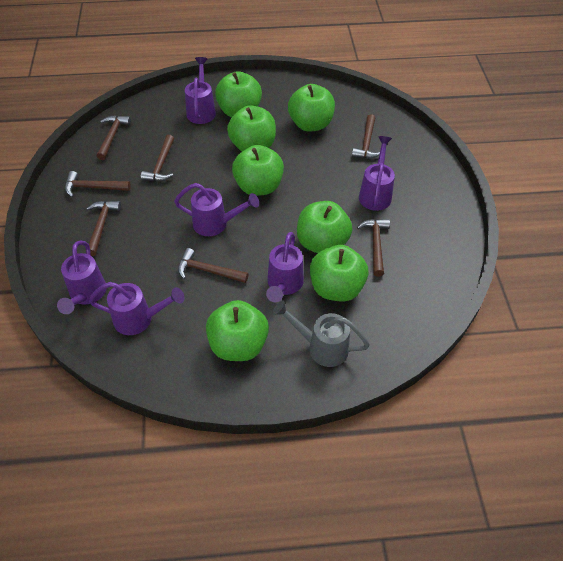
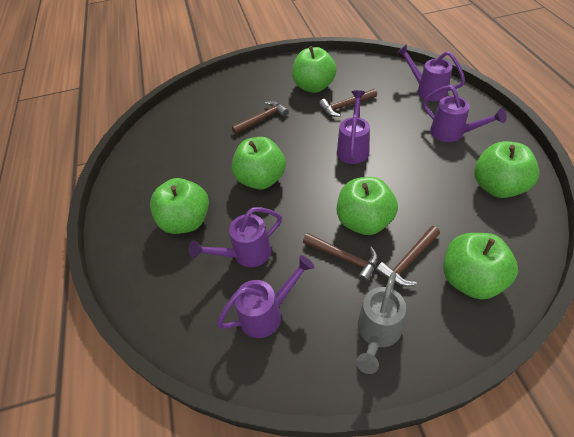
brown hammer: 7 -> 4
green apple: 7 -> 6
purple watering can: 6 -> 5

